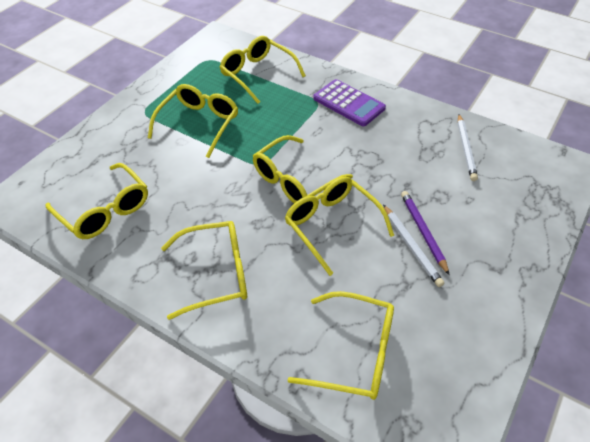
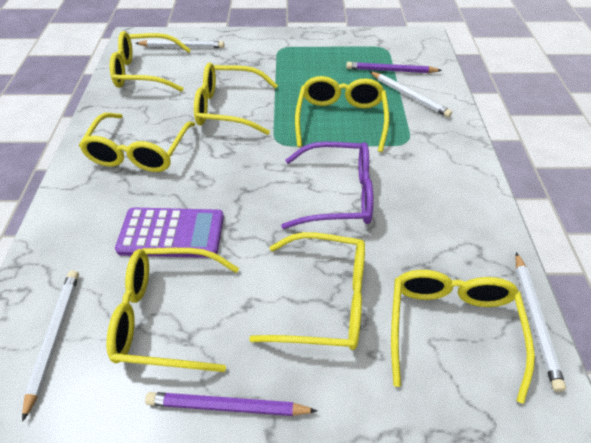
purple glasses: 0 -> 1
purple pencil: 1 -> 2
white pencil: 2 -> 4

